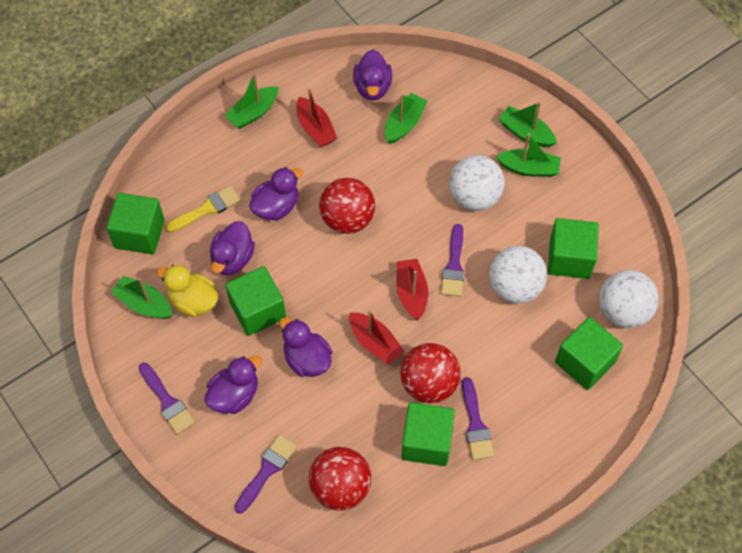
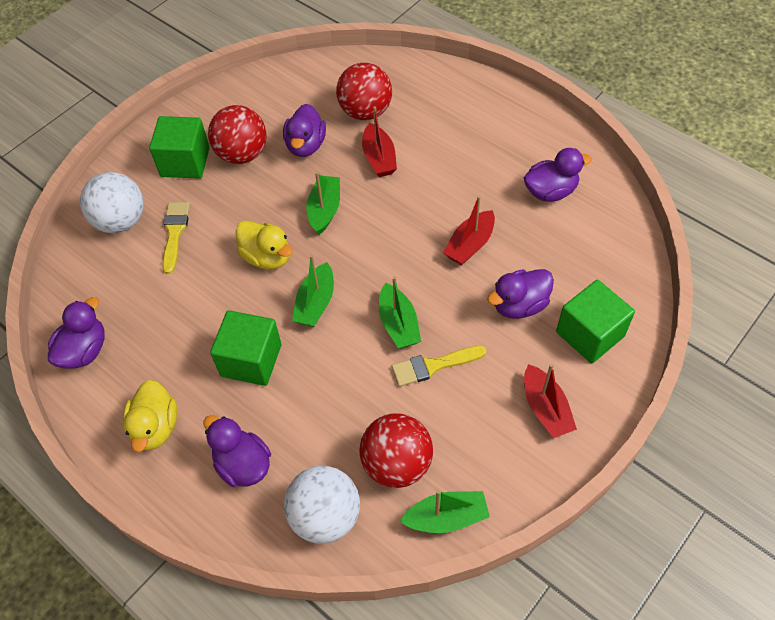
green boat: 5 -> 4
green cube: 5 -> 3
purple brush: 4 -> 0
white ball: 3 -> 2
yellow brush: 1 -> 2
yellow duck: 1 -> 2

